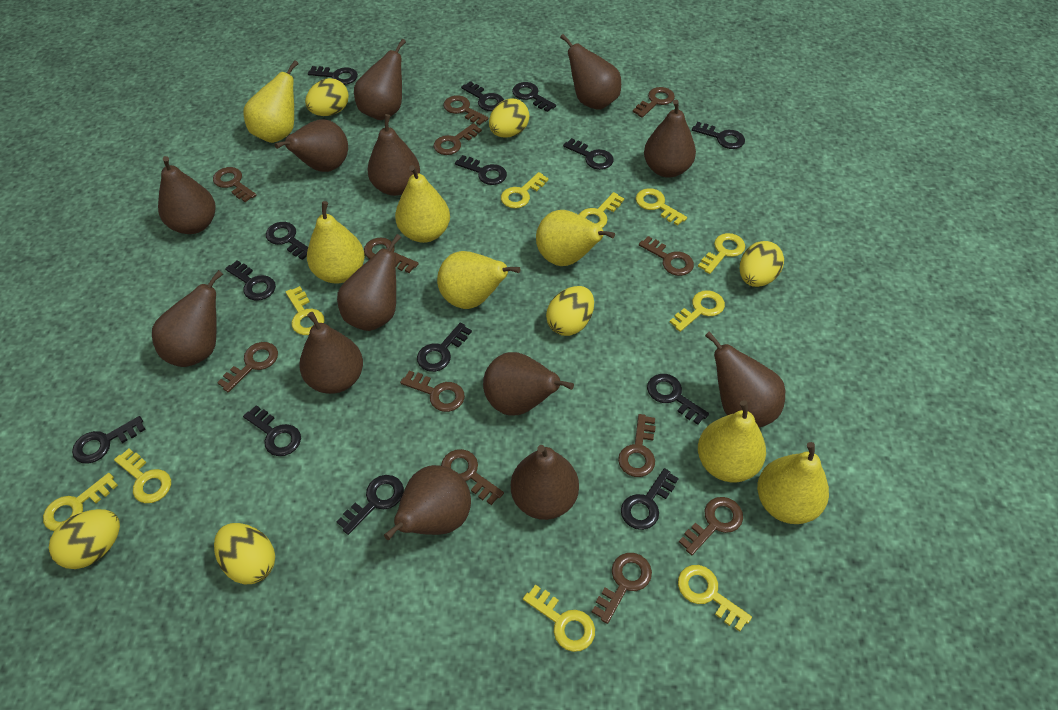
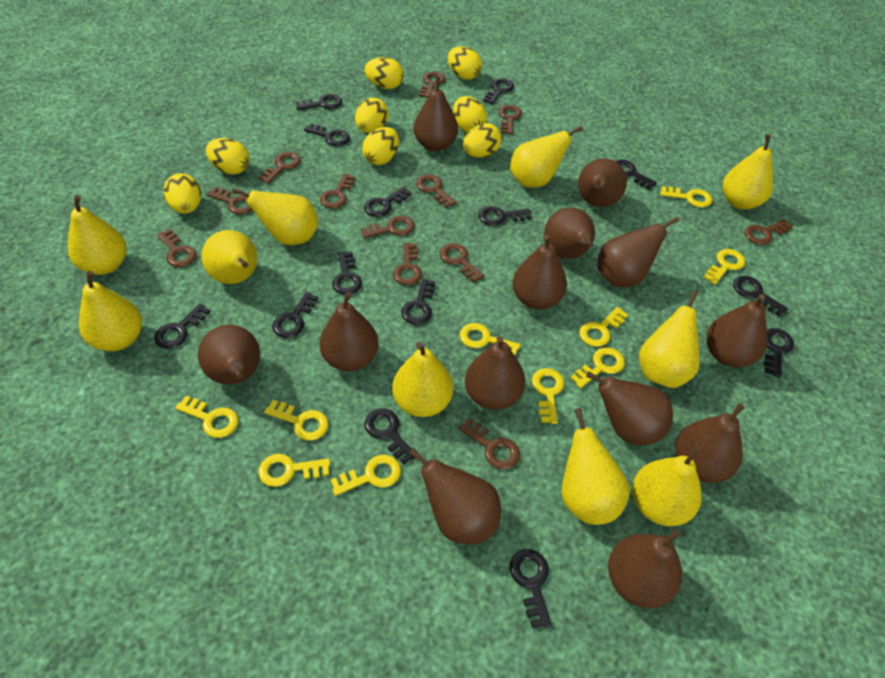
yellow egg: 6 -> 8
yellow pear: 7 -> 10

